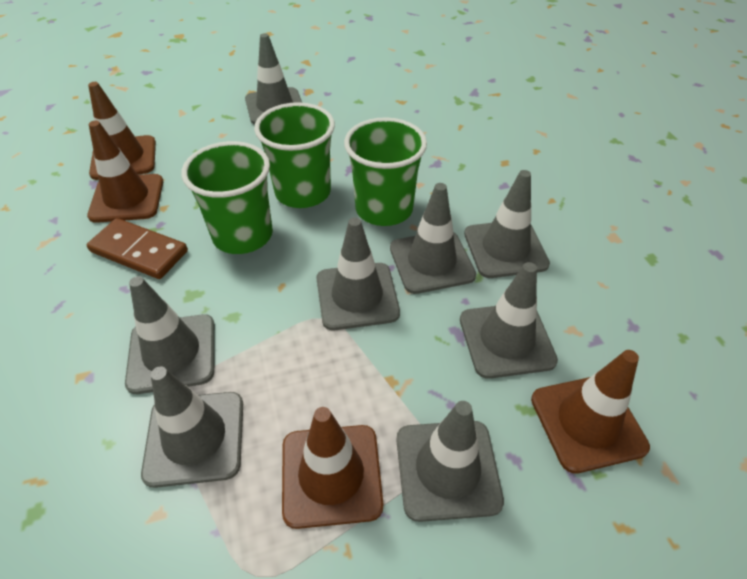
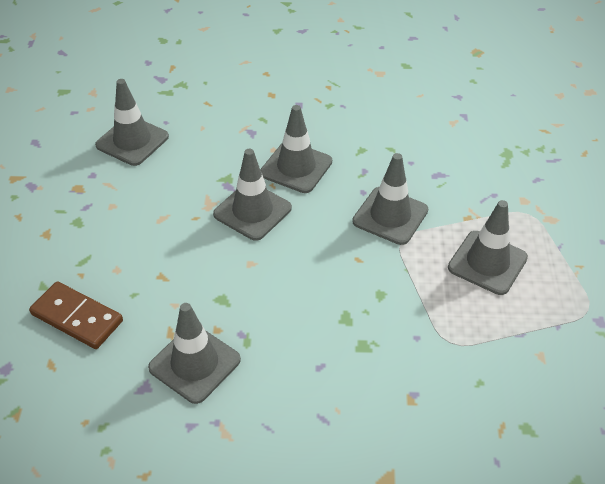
brown traffic cone: 4 -> 0
green cup: 3 -> 0
grey traffic cone: 8 -> 6

